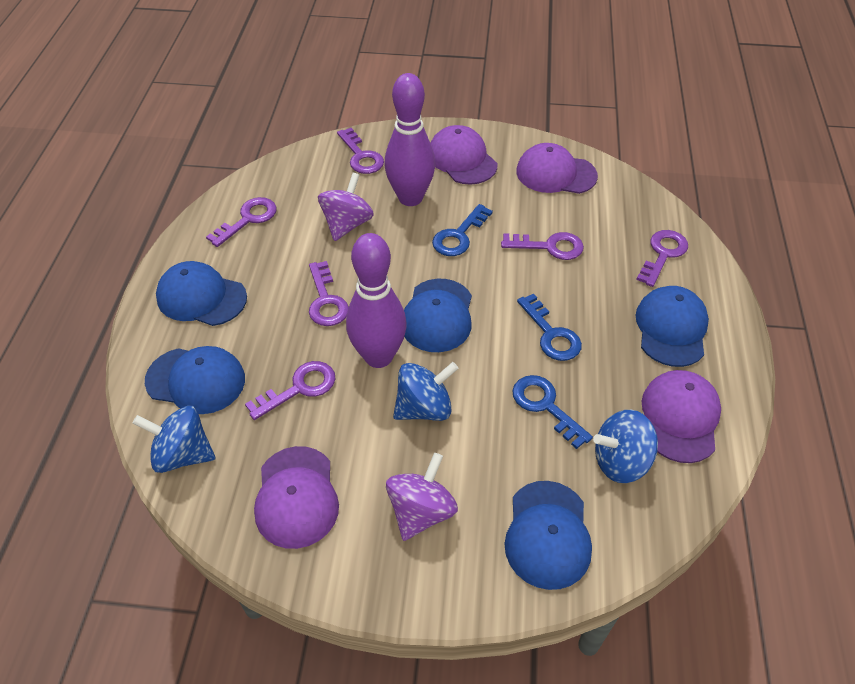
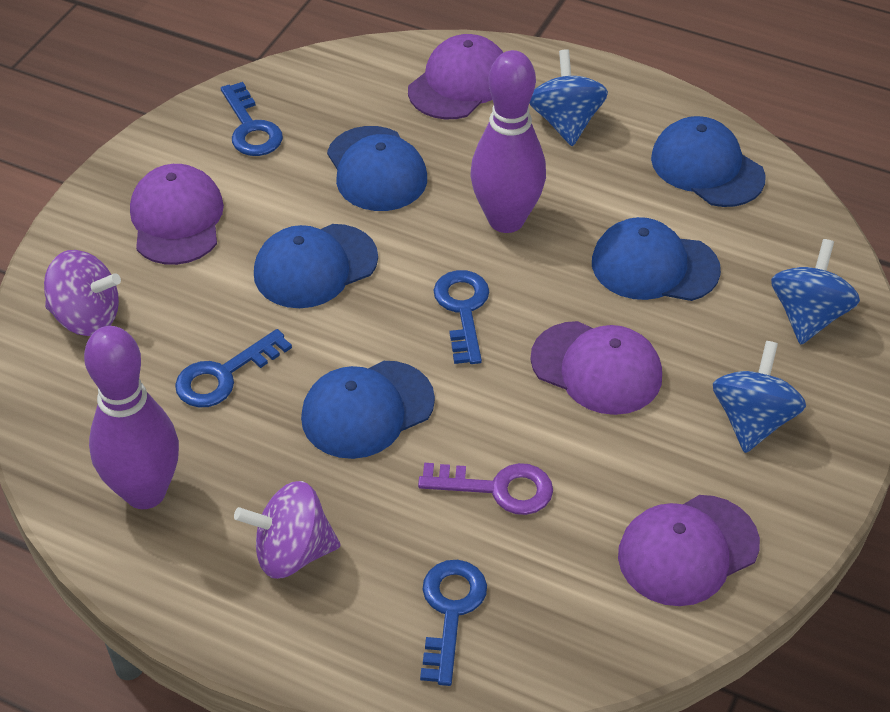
blue key: 3 -> 4
purple key: 6 -> 1

